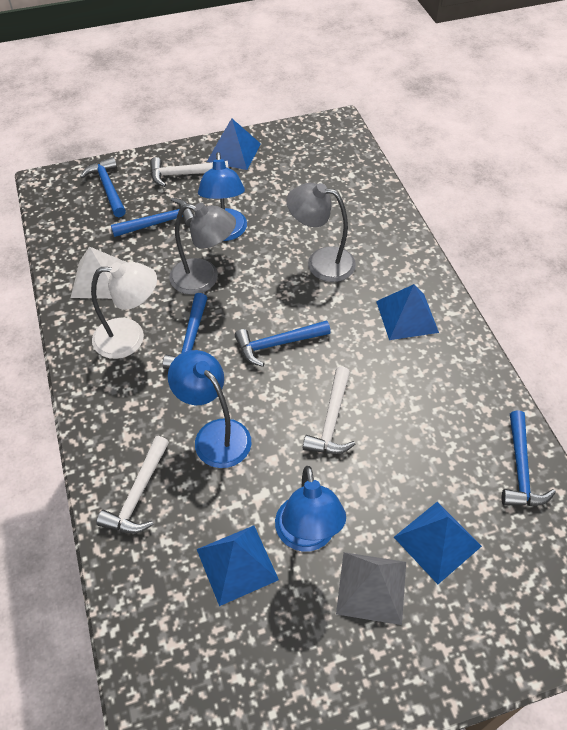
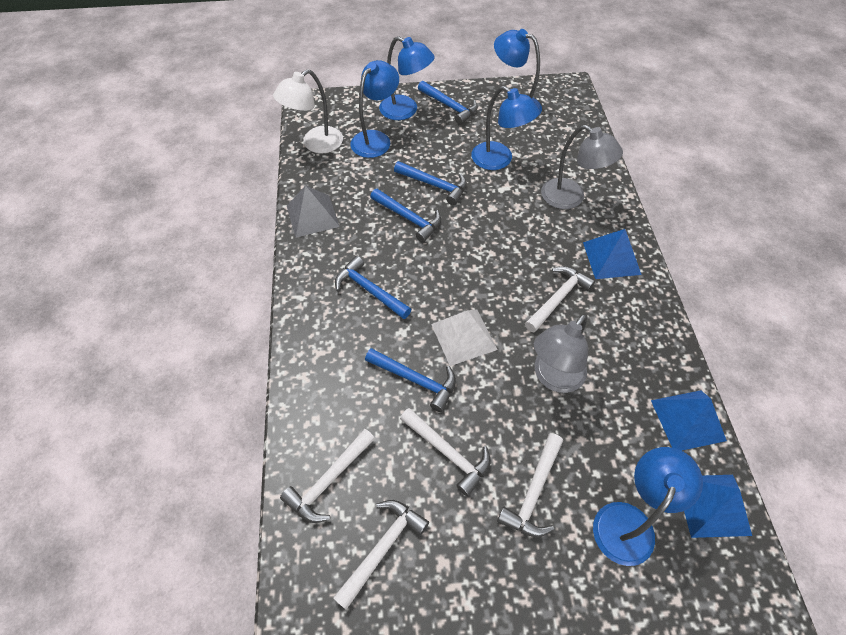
blue lamp: 3 -> 5
blue pyramid: 4 -> 3
white hammer: 3 -> 5

